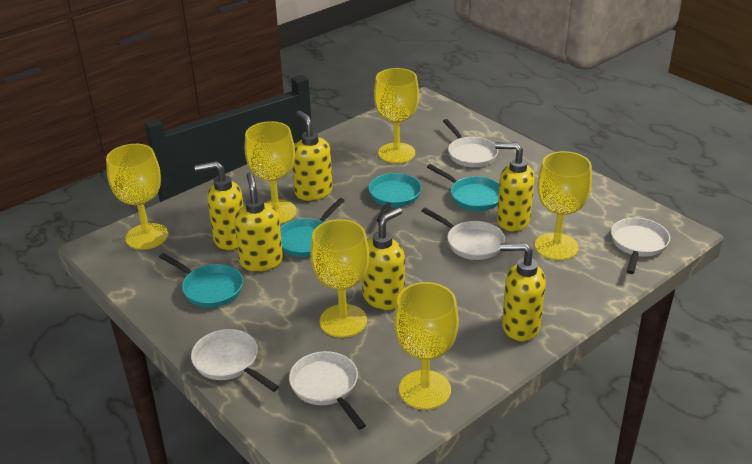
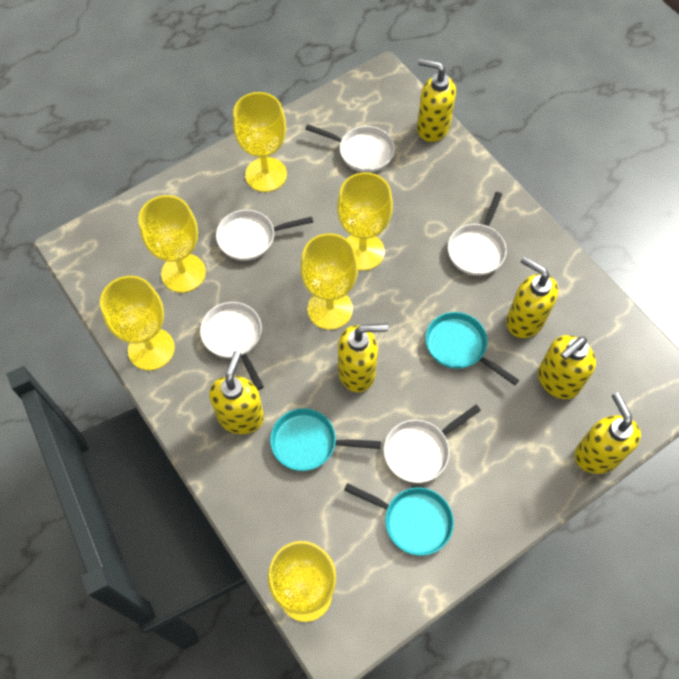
turquoise pan: 4 -> 3

